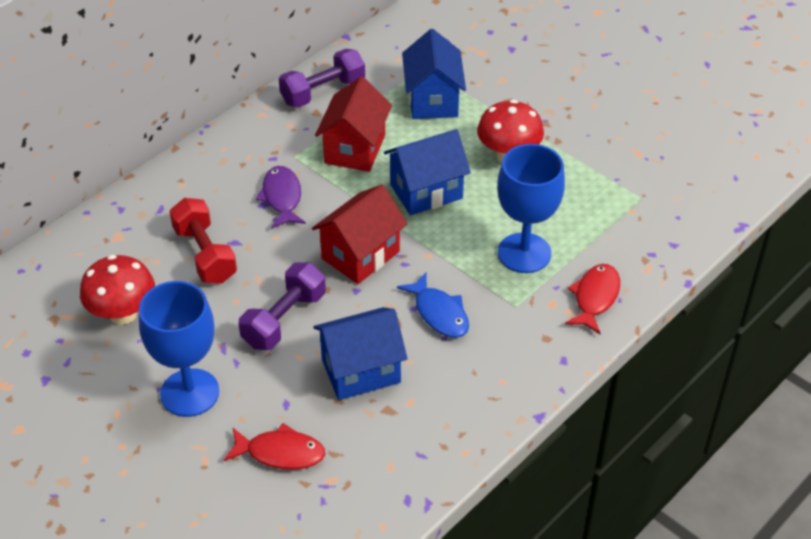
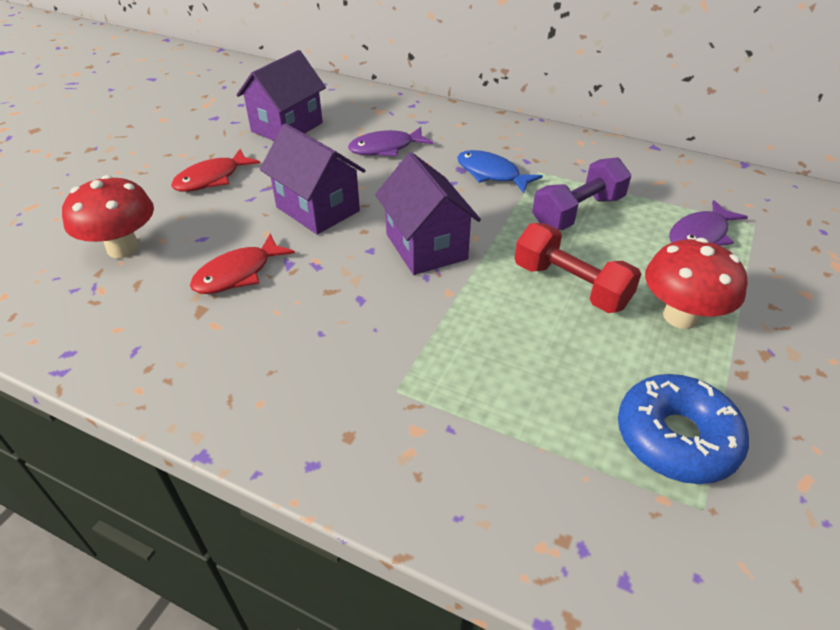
blue donut: 0 -> 1
blue goblet: 2 -> 0
blue house: 3 -> 0
purple dumbbell: 2 -> 1
purple fish: 1 -> 2
purple house: 0 -> 3
red house: 2 -> 0

